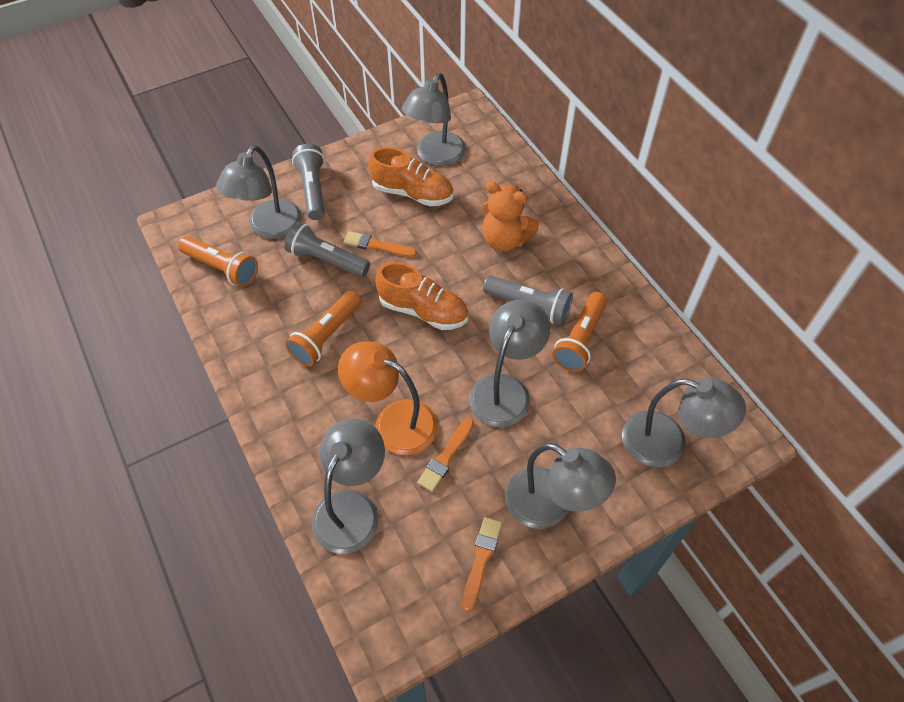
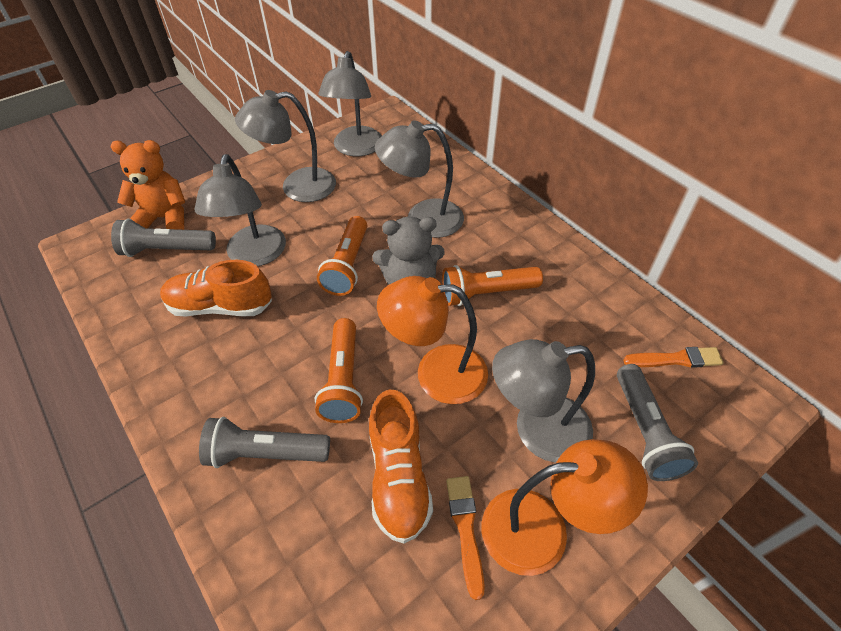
grey lamp: 6 -> 5
grey teddy bear: 0 -> 1
orange brush: 3 -> 2
orange lamp: 1 -> 2

